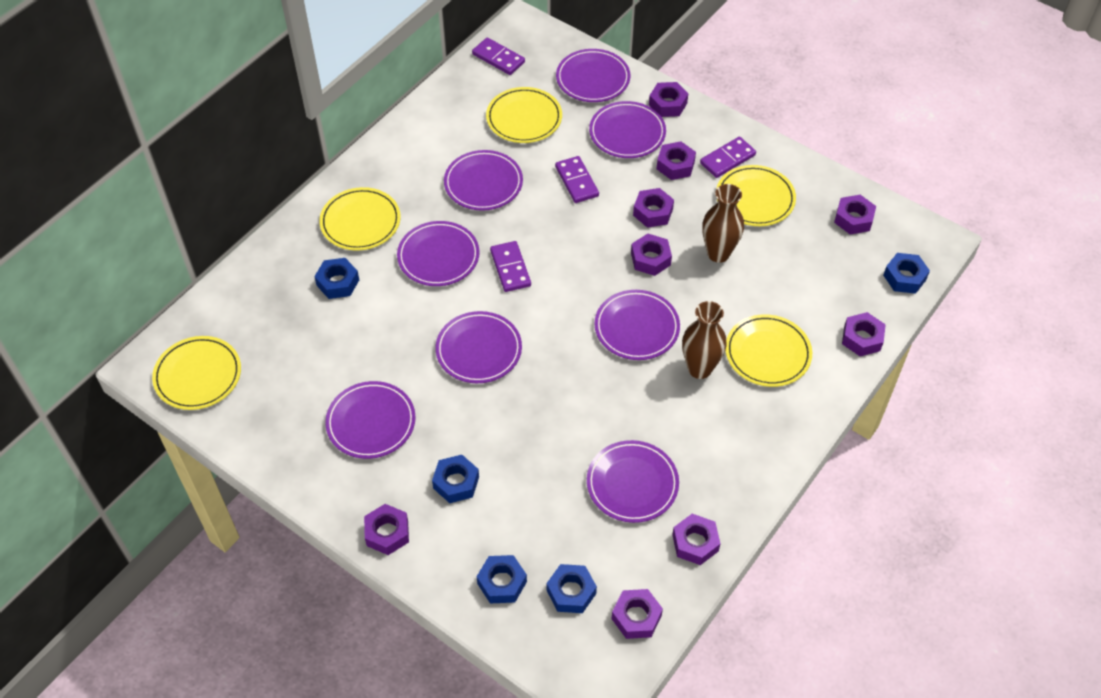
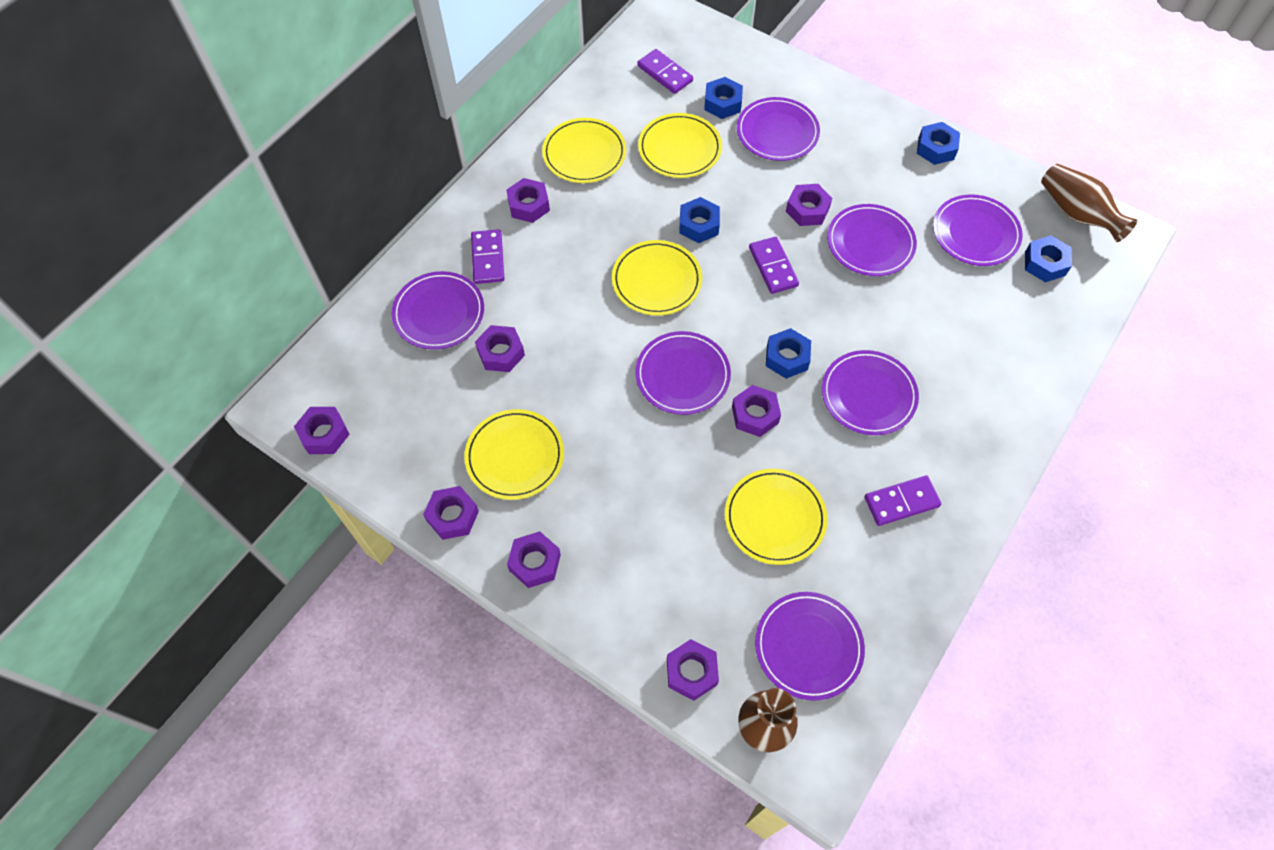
purple nut: 9 -> 8
purple plate: 8 -> 7

